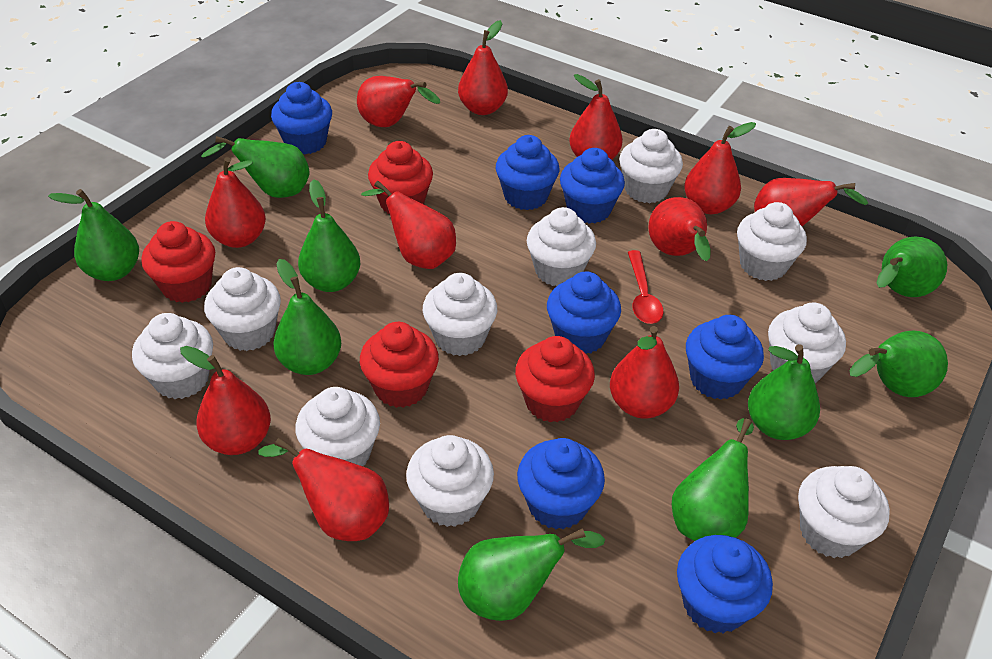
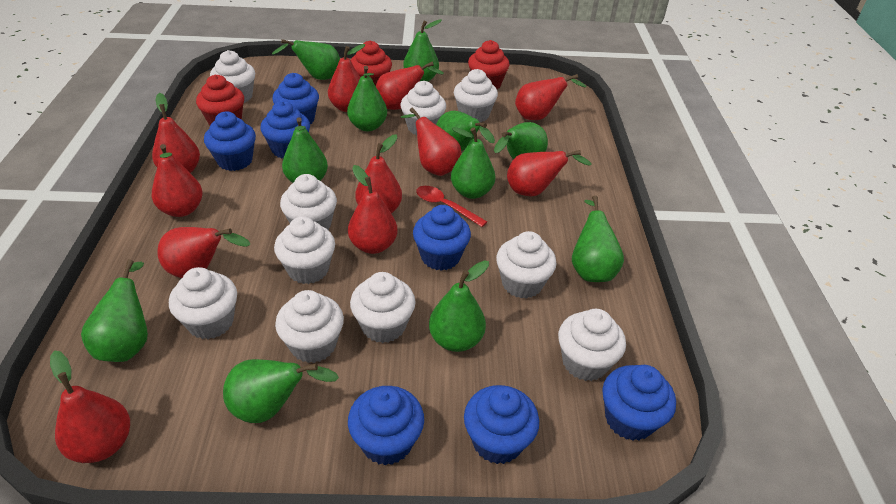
green pear: 9 -> 11
red cupcake: 4 -> 3

